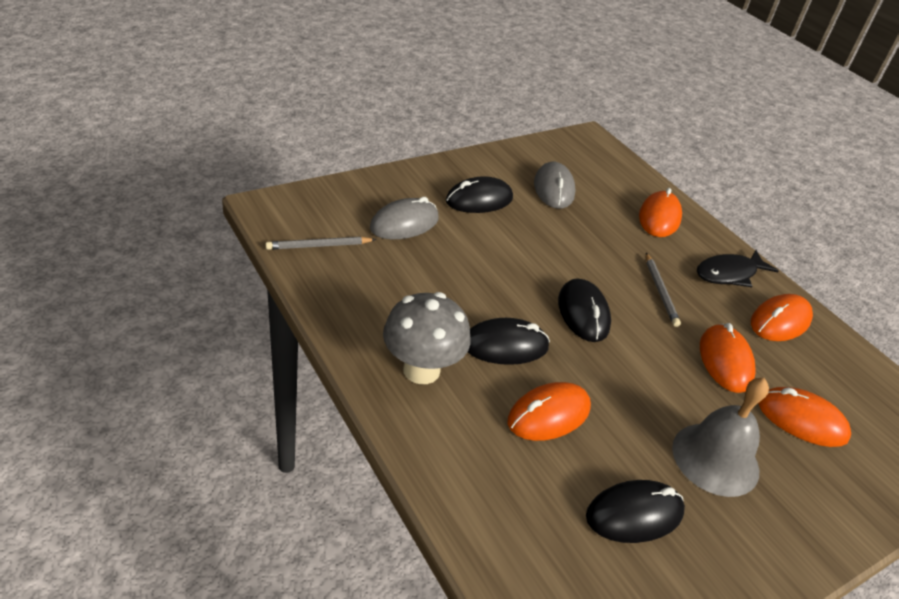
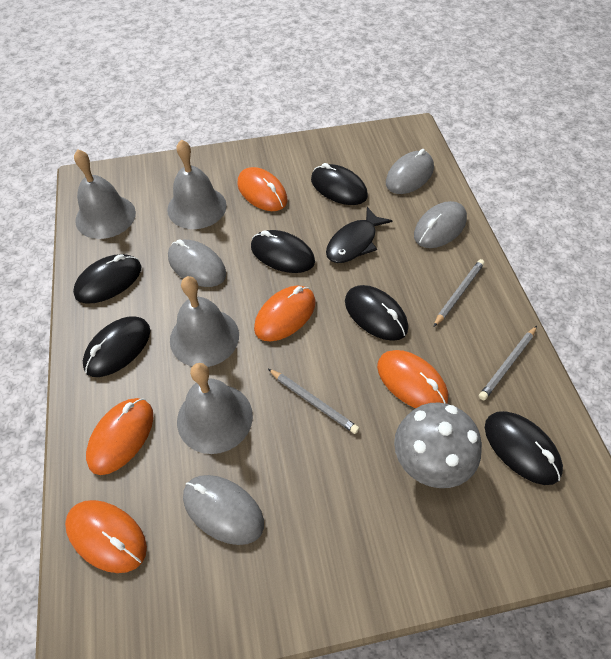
black mouse: 4 -> 6
grey bell: 1 -> 4
grey mouse: 2 -> 4
grey pencil: 2 -> 3

